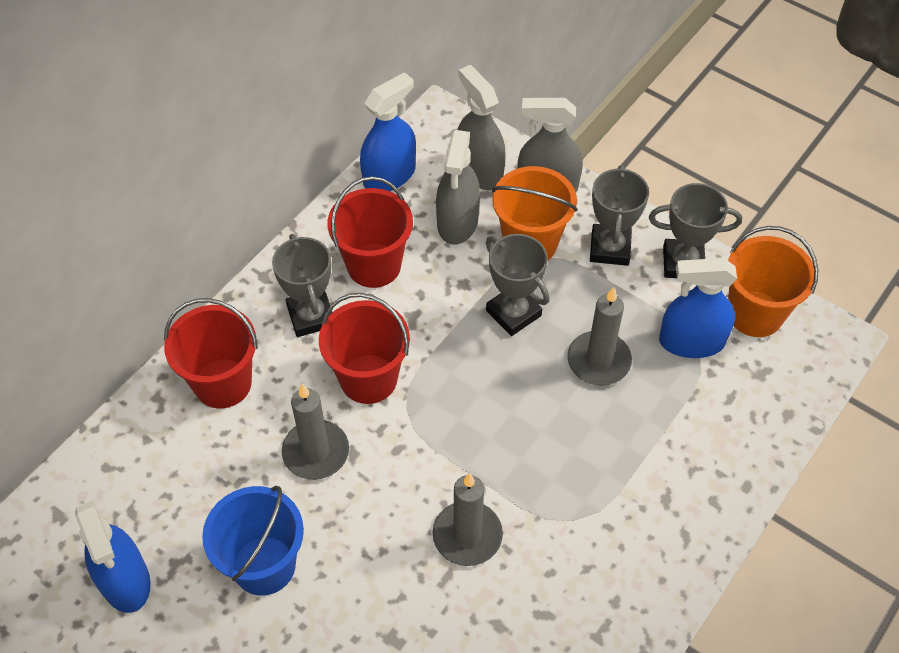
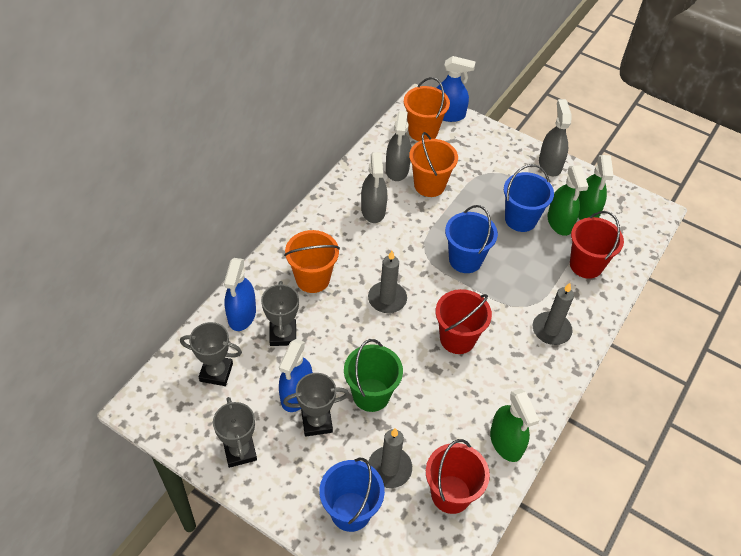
blue bucket: 1 -> 3
green bucket: 0 -> 1
green spray bottle: 0 -> 3
orange bucket: 2 -> 3

